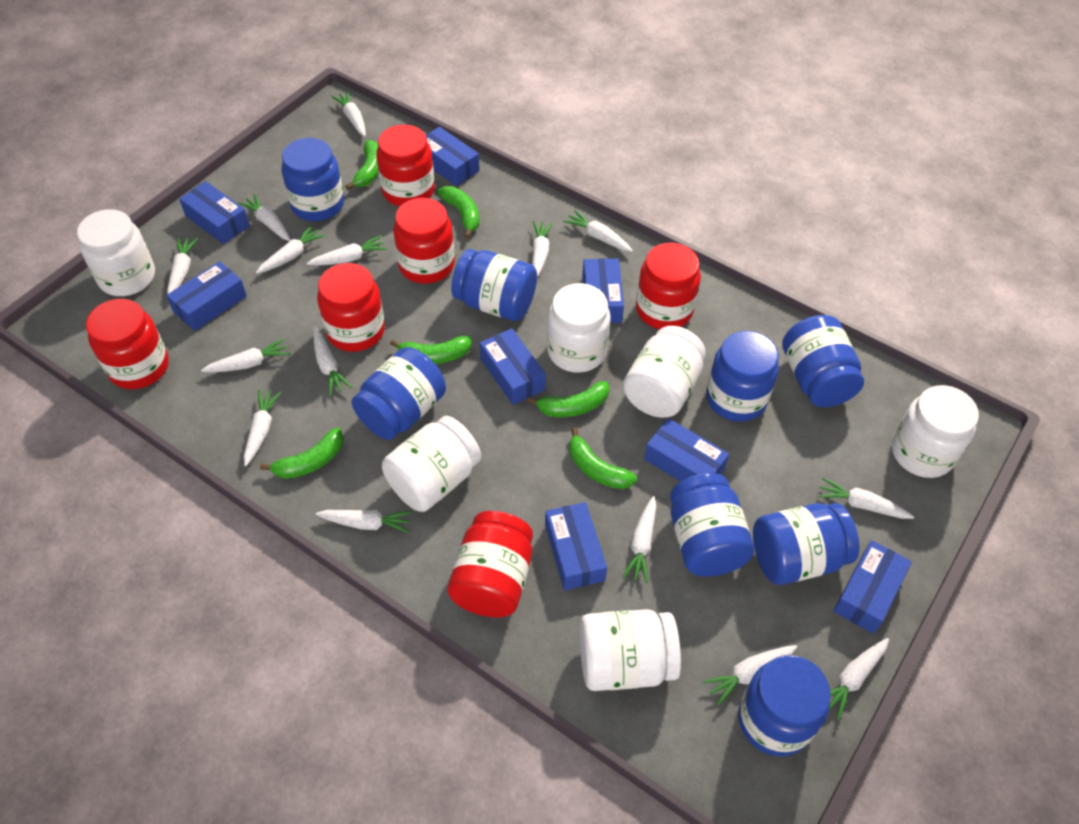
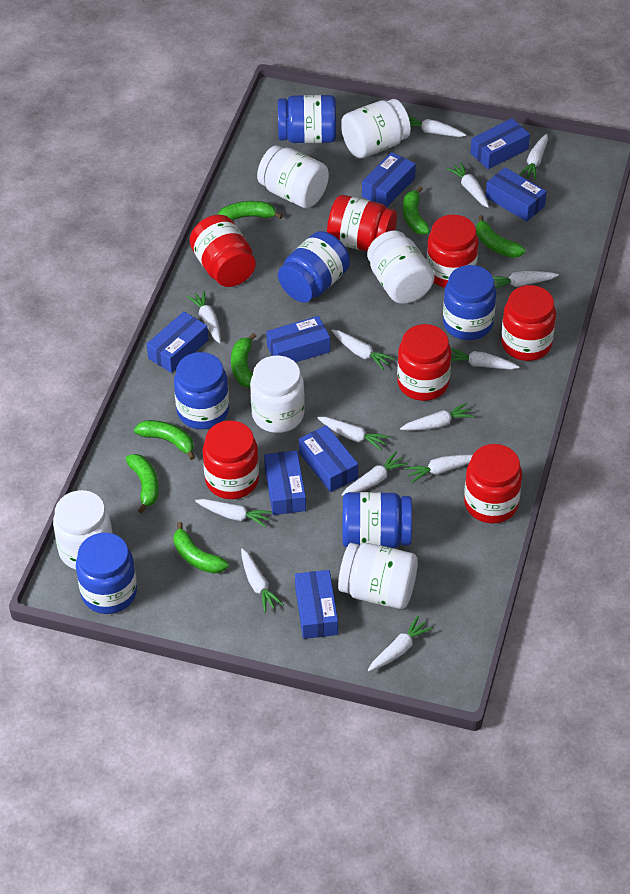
blue jar: 8 -> 6
green banana: 6 -> 7
red jar: 6 -> 7
white carrot: 15 -> 14

